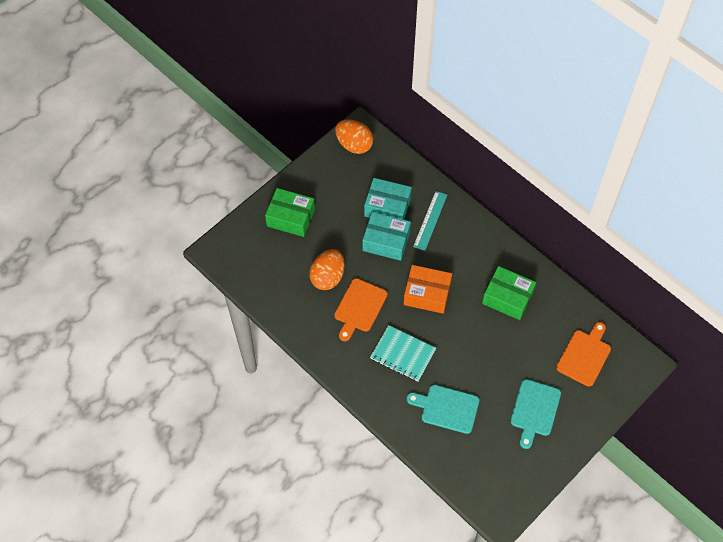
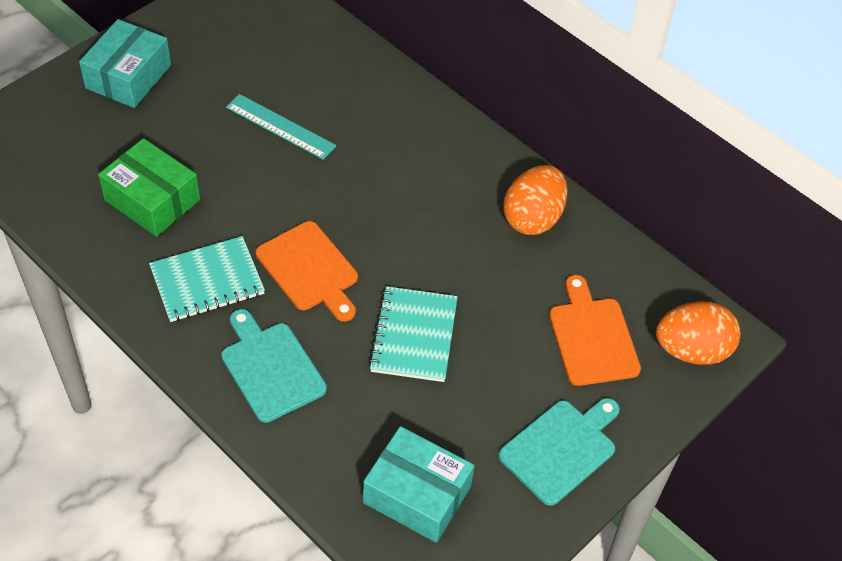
green box: 2 -> 1
orange box: 1 -> 0
turquoise notebook: 1 -> 2

